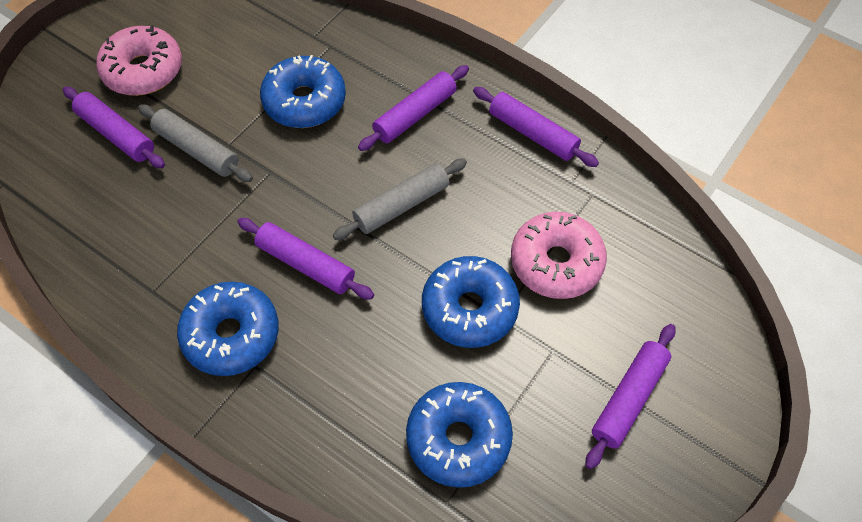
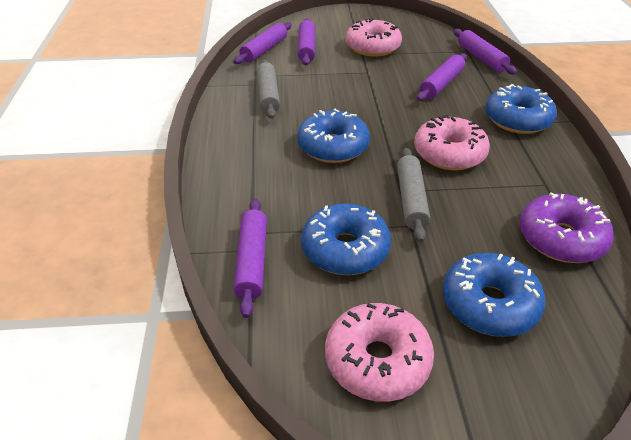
pink donut: 2 -> 3
purple donut: 0 -> 1

